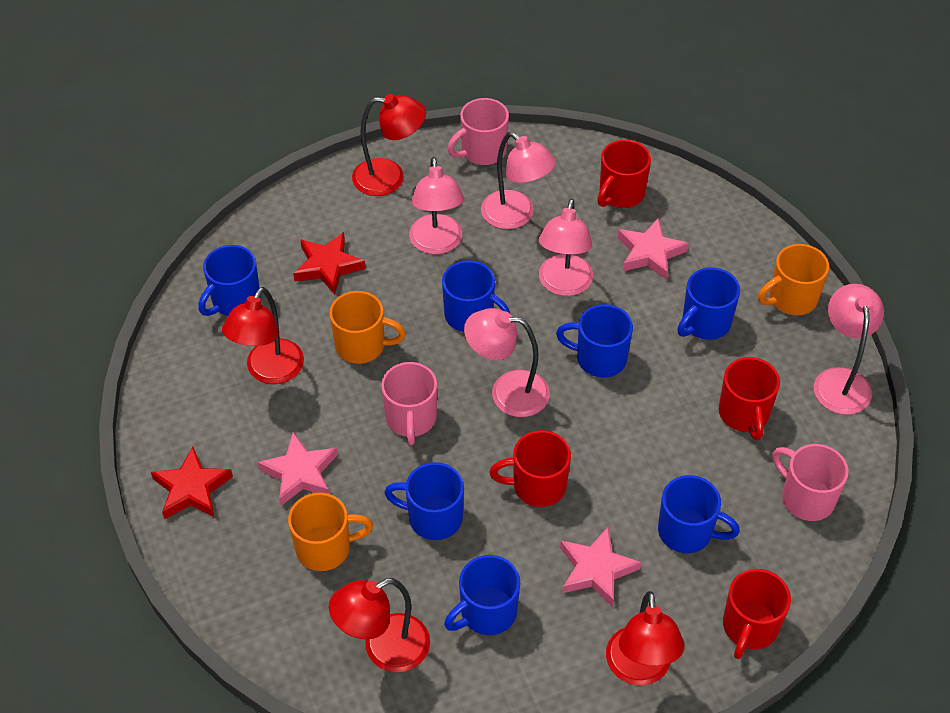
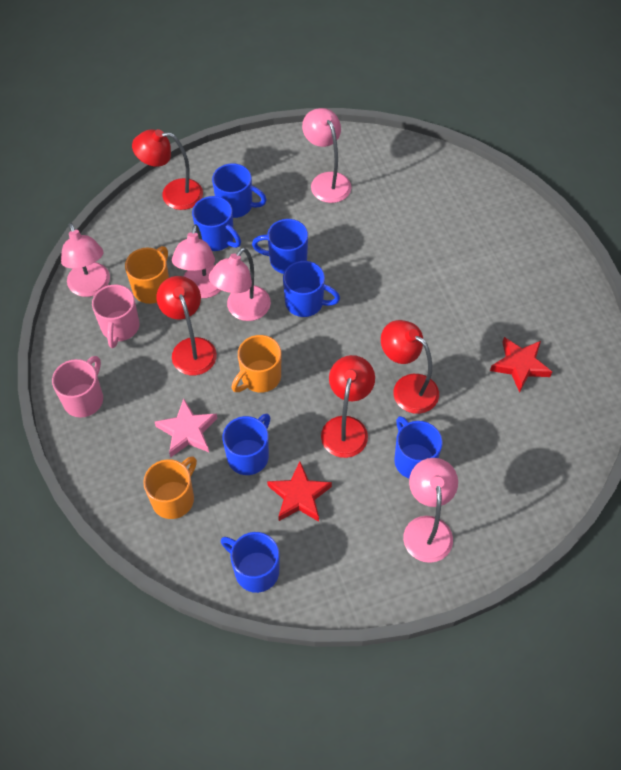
pink mug: 3 -> 2
pink star: 3 -> 1
red mug: 4 -> 0

